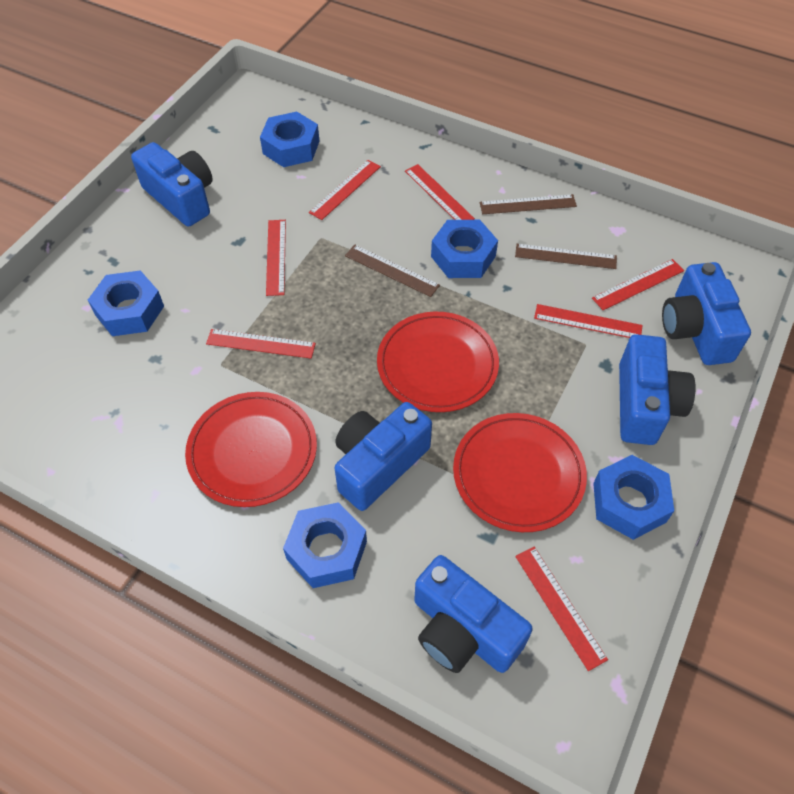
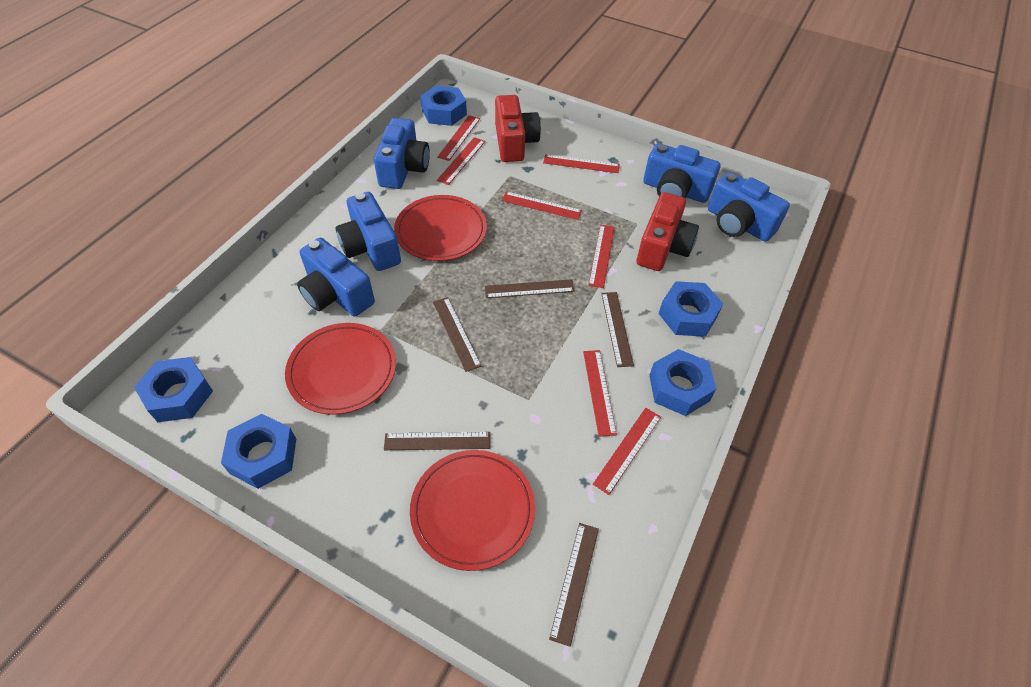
brown ruler: 3 -> 5
red camera: 0 -> 2

